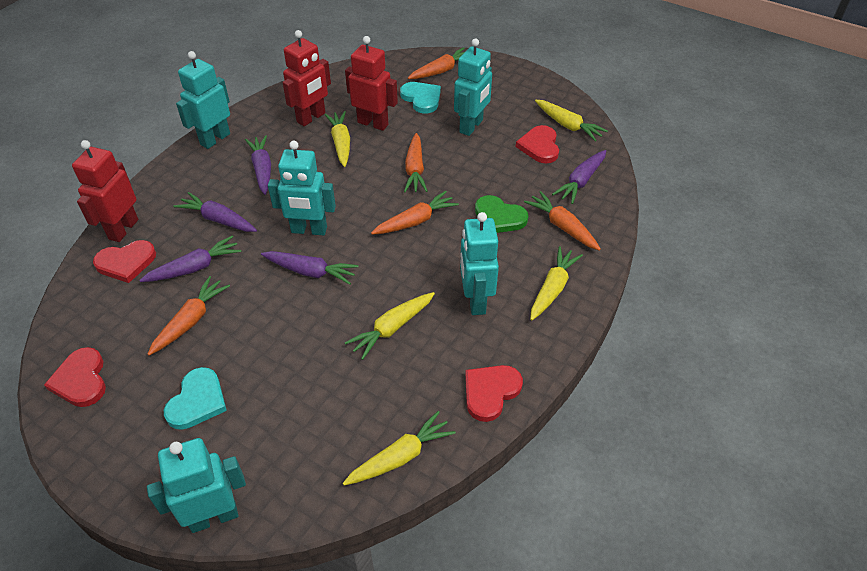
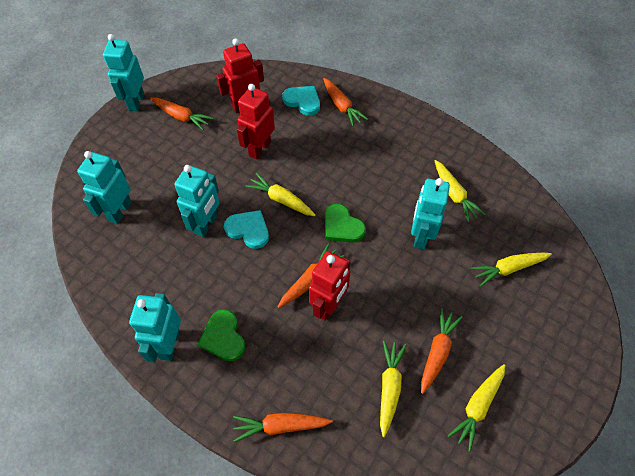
green heart: 1 -> 2
purple carrot: 5 -> 0
red heart: 4 -> 0

